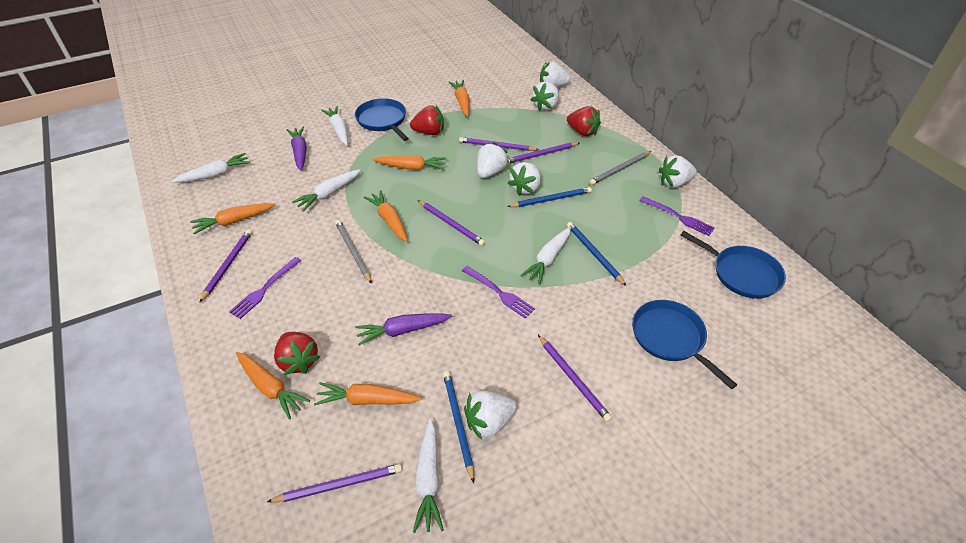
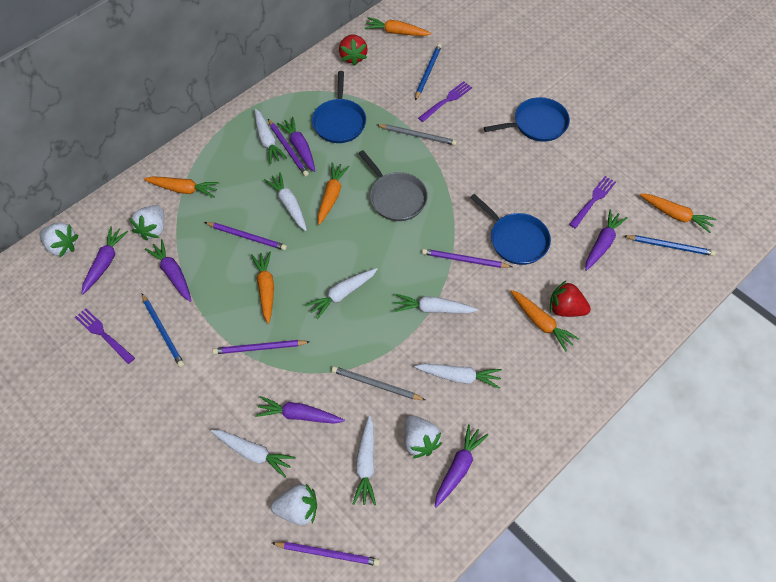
grey pan: 0 -> 1
purple carrot: 2 -> 6
purple pencil: 6 -> 5
red strawberry: 3 -> 2
white carrot: 5 -> 7
white strawberry: 6 -> 4

